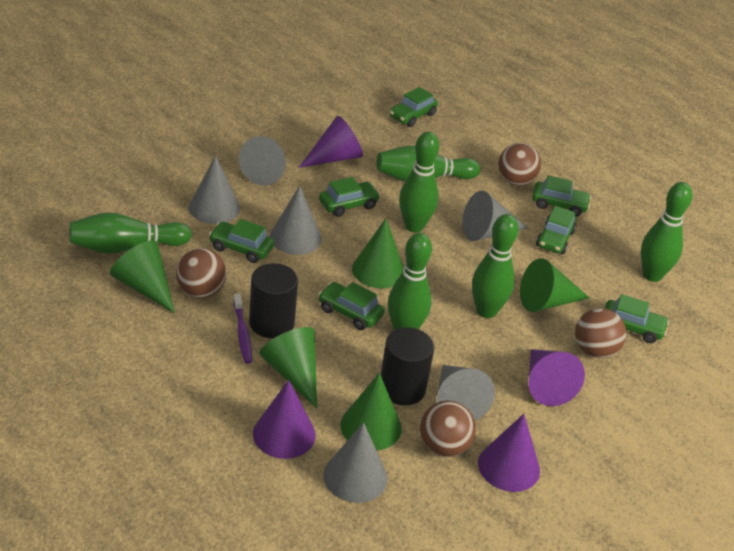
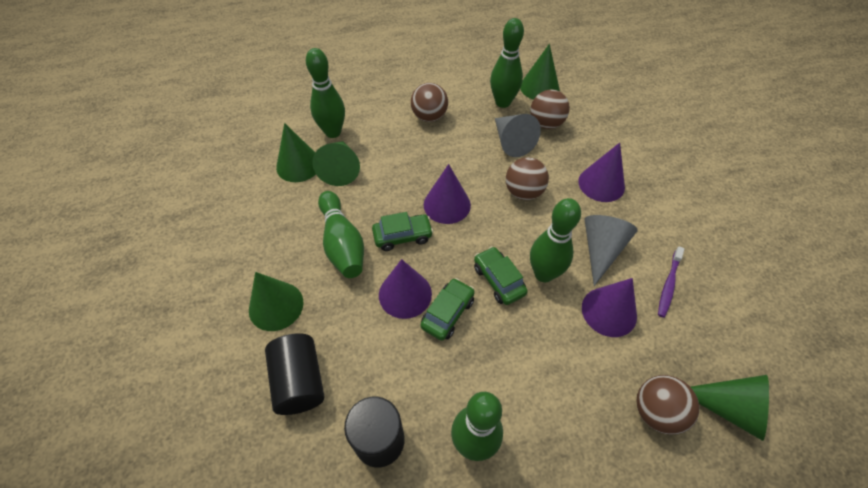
green bowling pin: 6 -> 5
green car: 7 -> 3
grey cone: 6 -> 2

